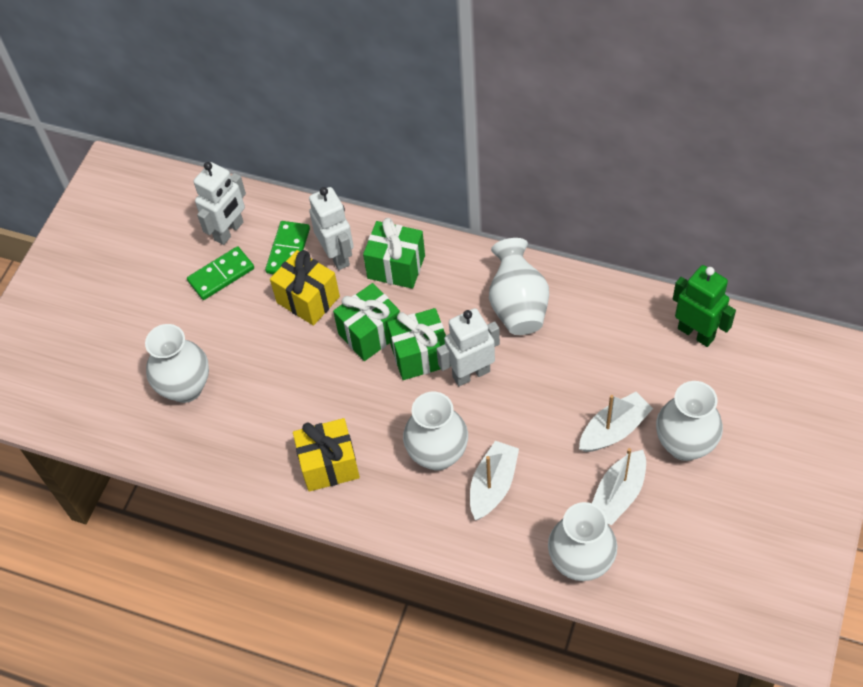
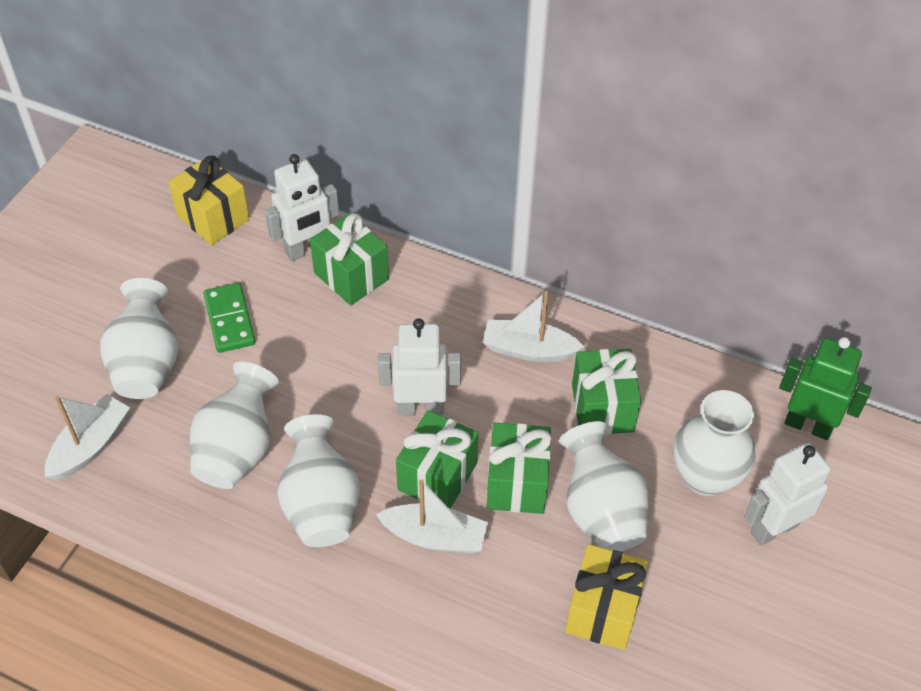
green domino: 2 -> 1
green gift: 3 -> 4

